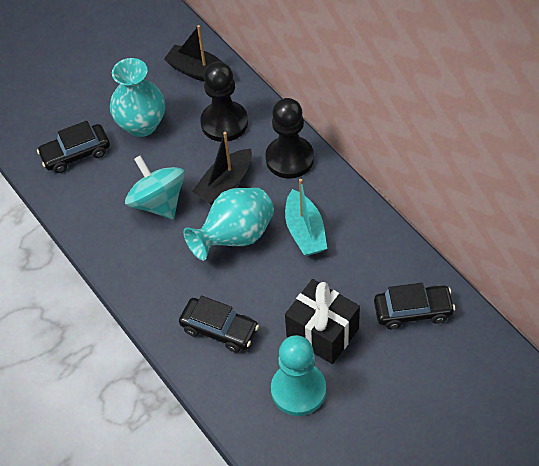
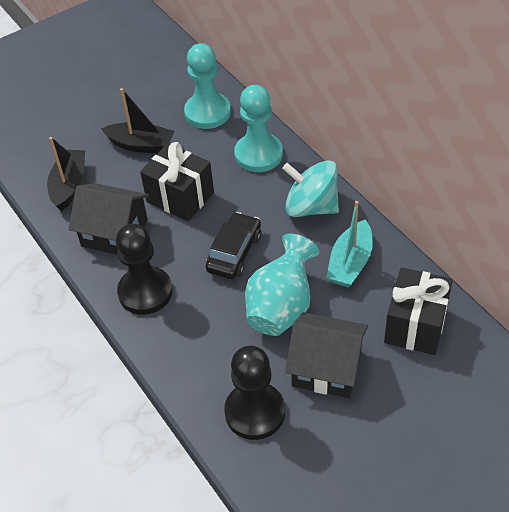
black car: 3 -> 1
black gift: 1 -> 2
black house: 0 -> 2
turquoise pawn: 1 -> 2
turquoise vase: 2 -> 1

